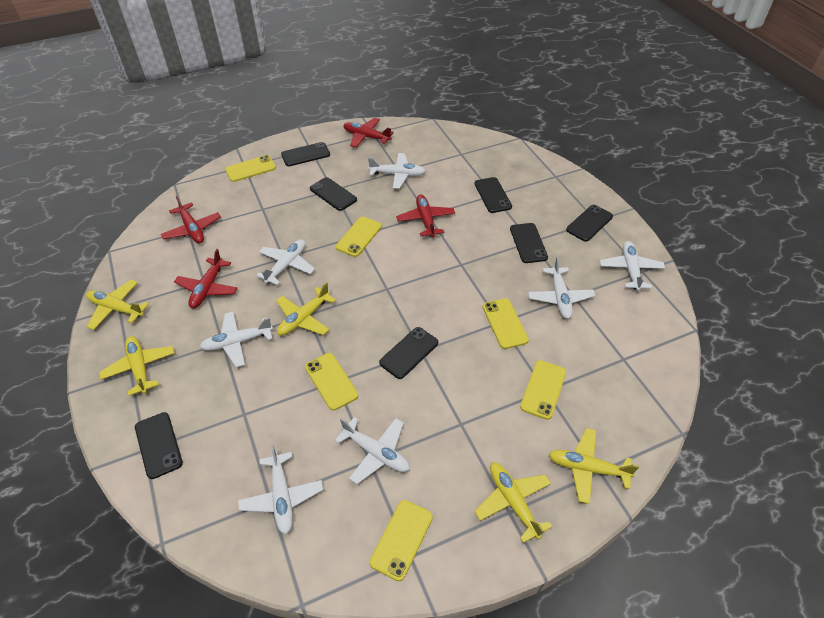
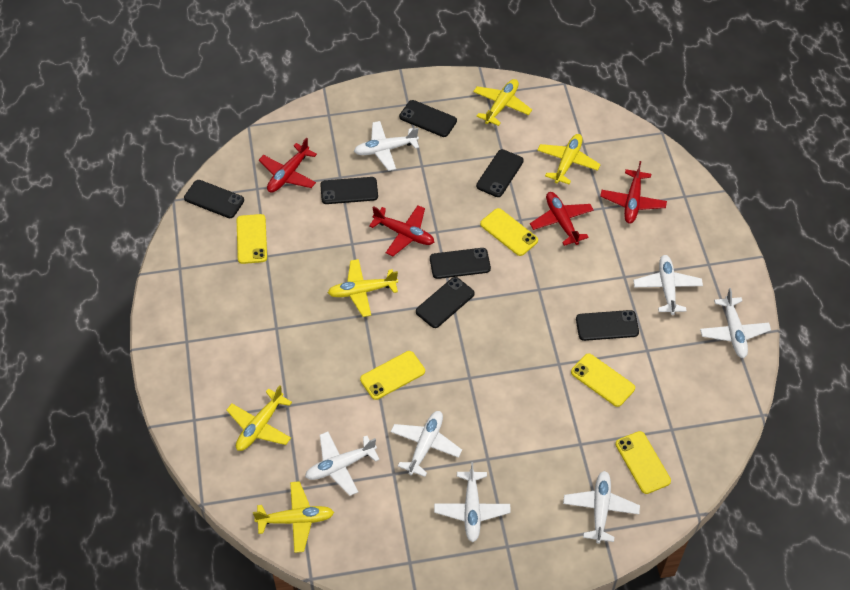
yellow phone: 6 -> 5

